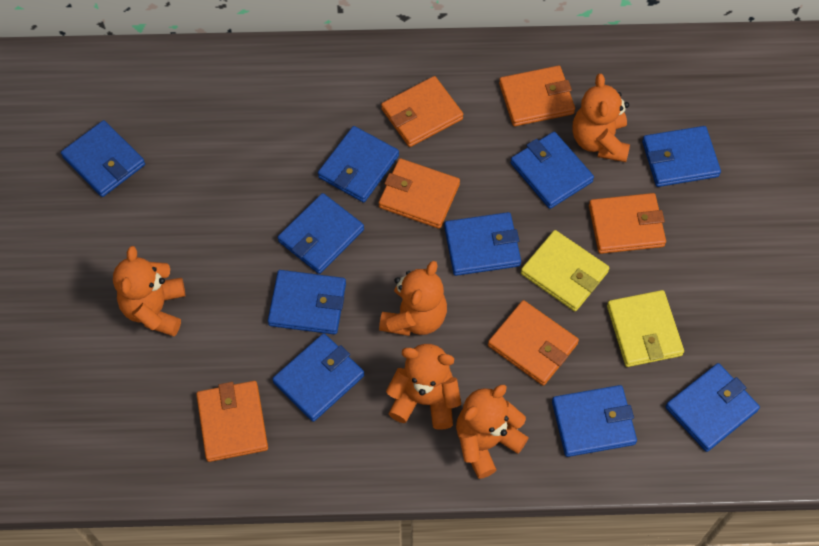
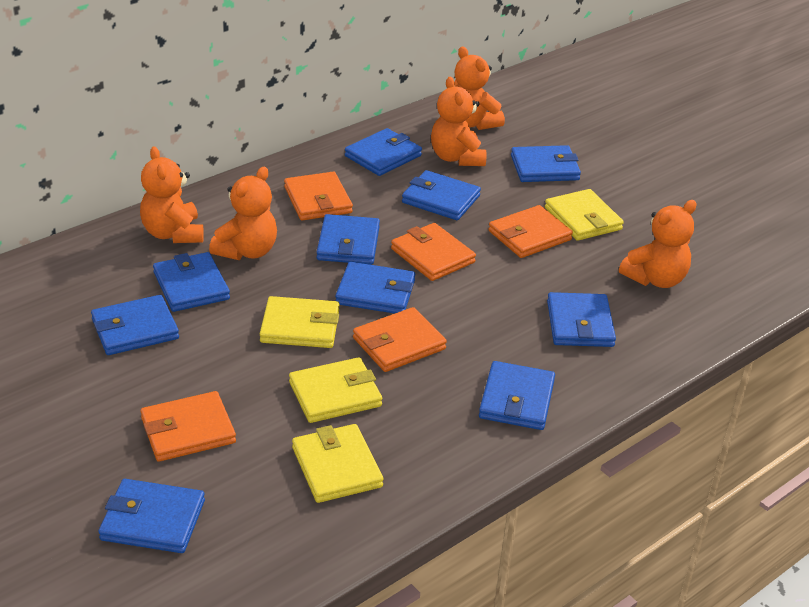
orange wallet: 6 -> 5
yellow wallet: 2 -> 4

